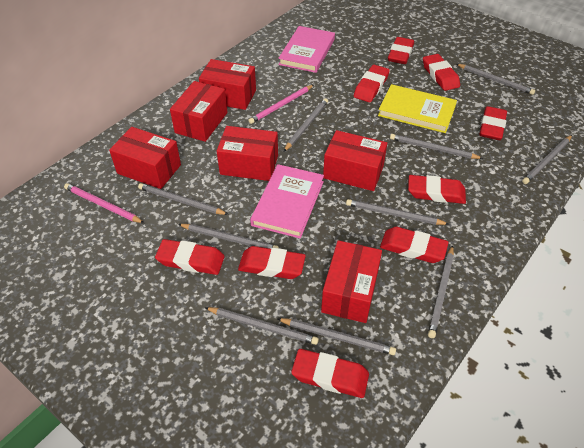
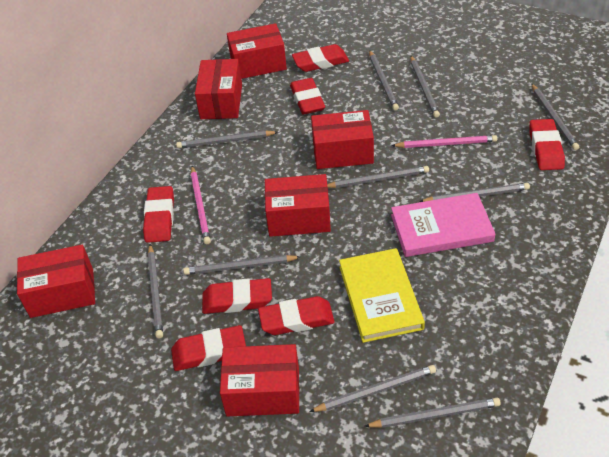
pink book: 2 -> 1
red eraser: 9 -> 7

